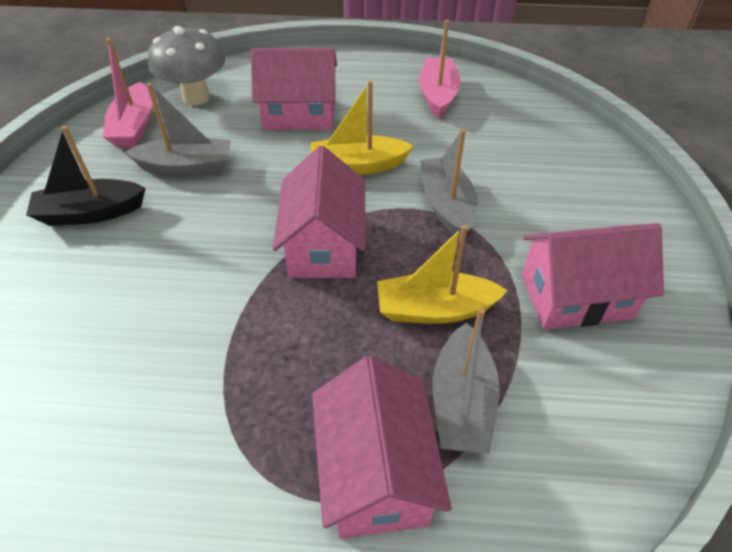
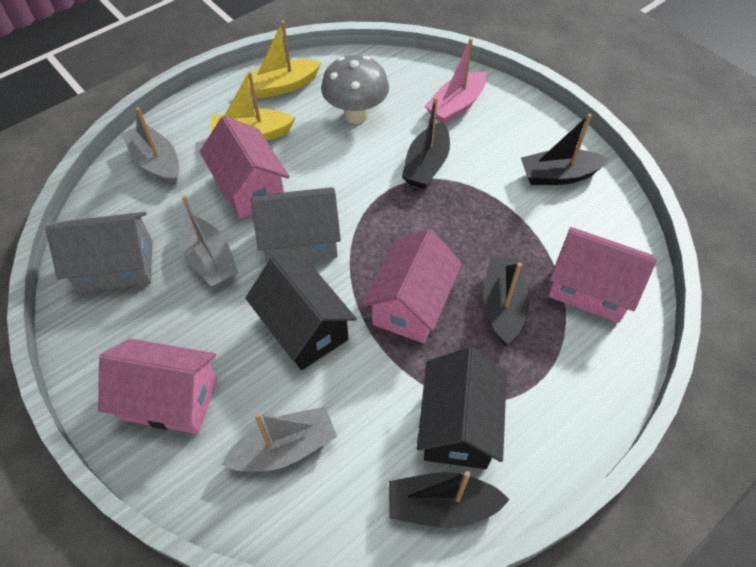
black boat: 1 -> 4
black house: 0 -> 2
grey house: 0 -> 2
pink boat: 2 -> 1

